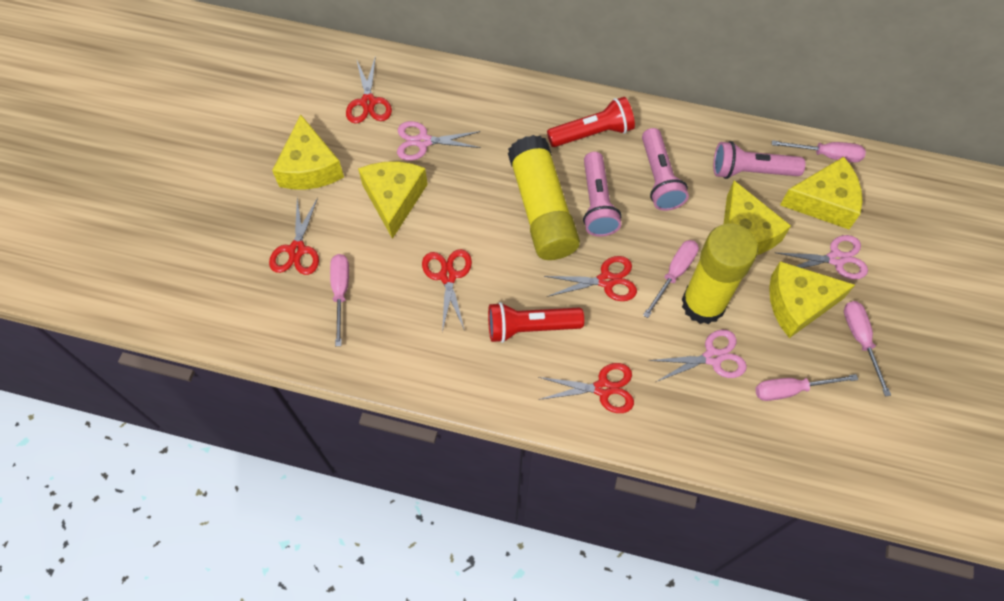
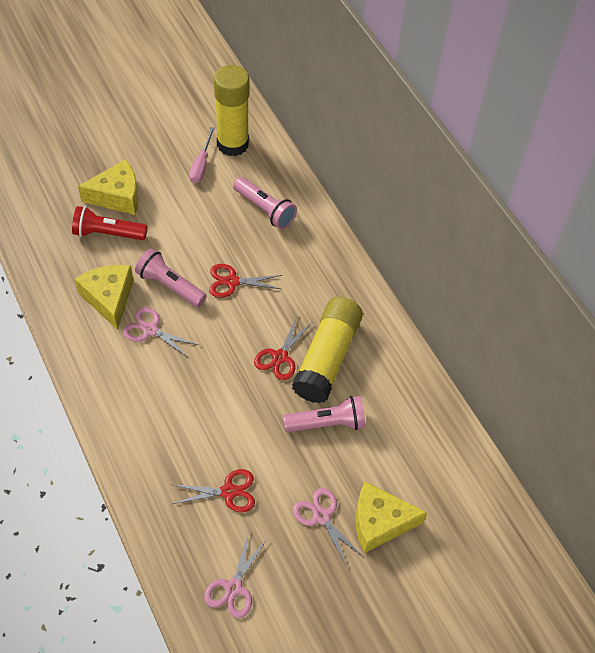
pink screwdriver: 5 -> 1
red flashlight: 2 -> 1
red scissors: 5 -> 3
yellow cheese: 5 -> 3

